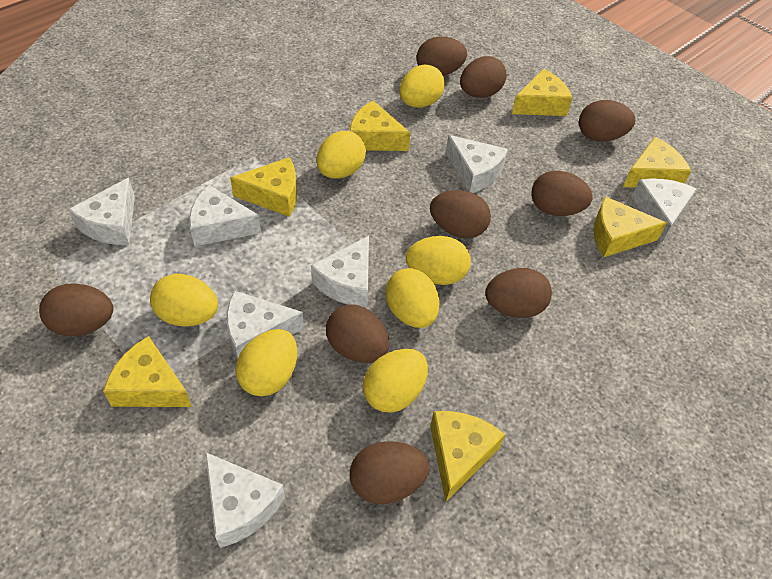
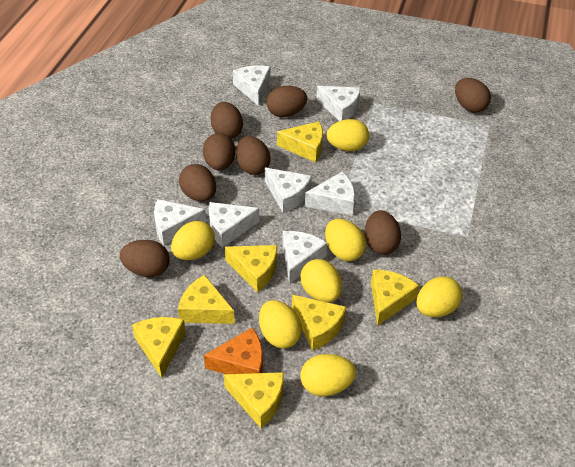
brown egg: 9 -> 8
orange cheese: 0 -> 1

